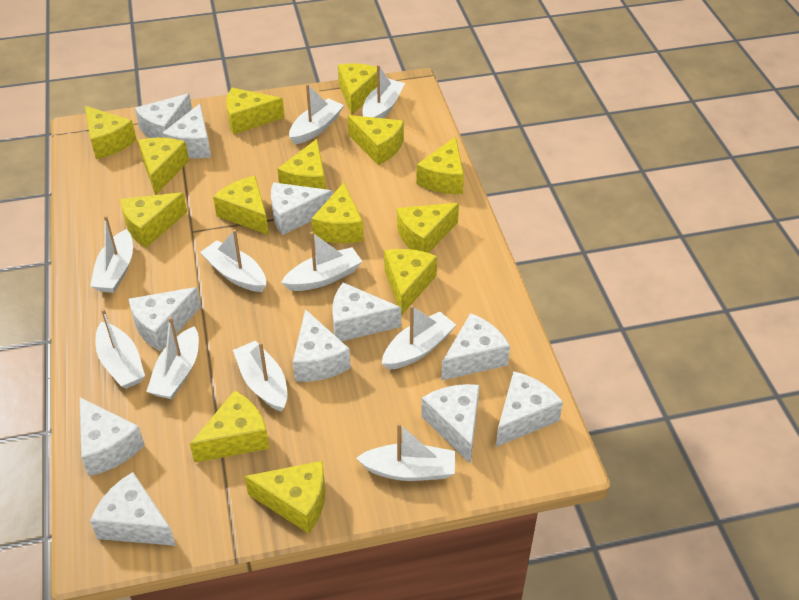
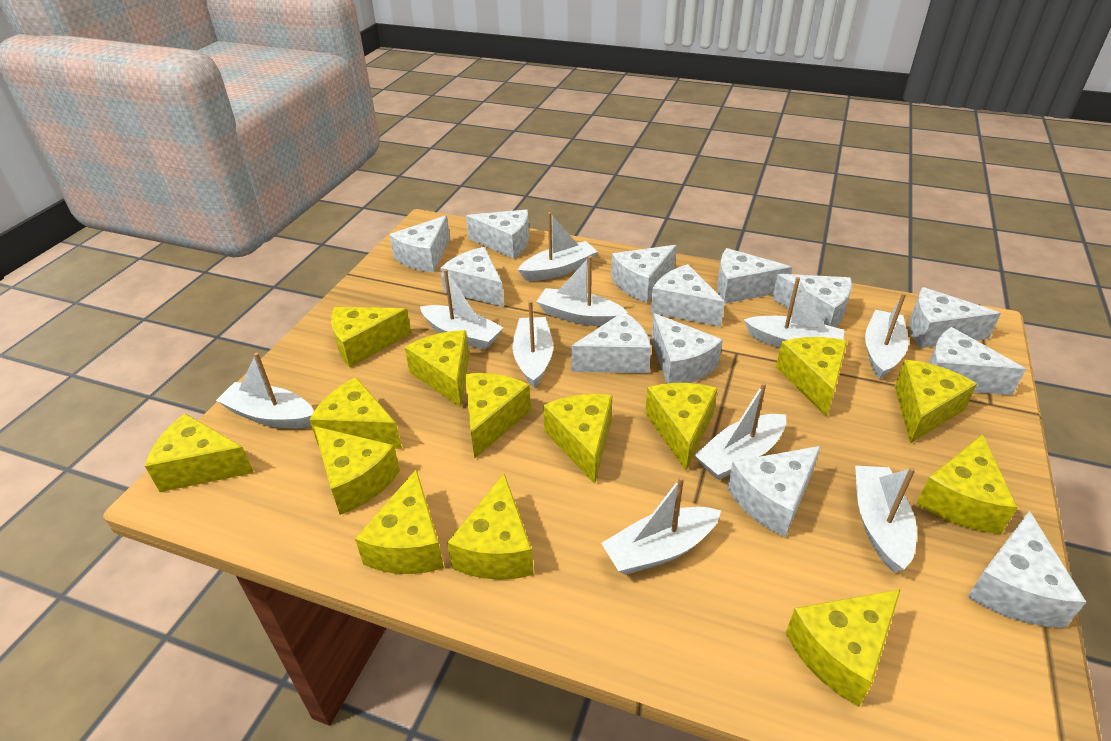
white cheese: 11 -> 13

